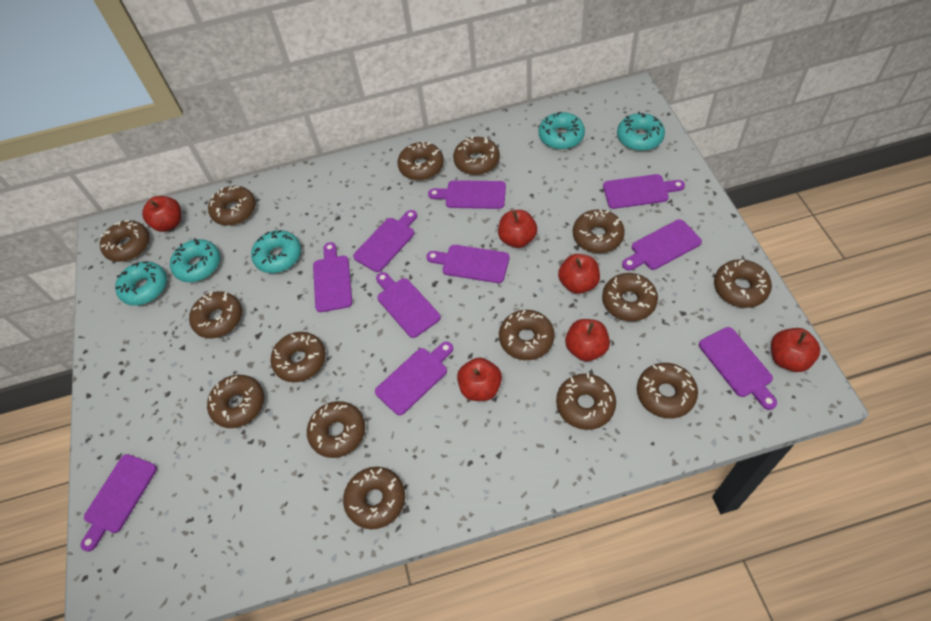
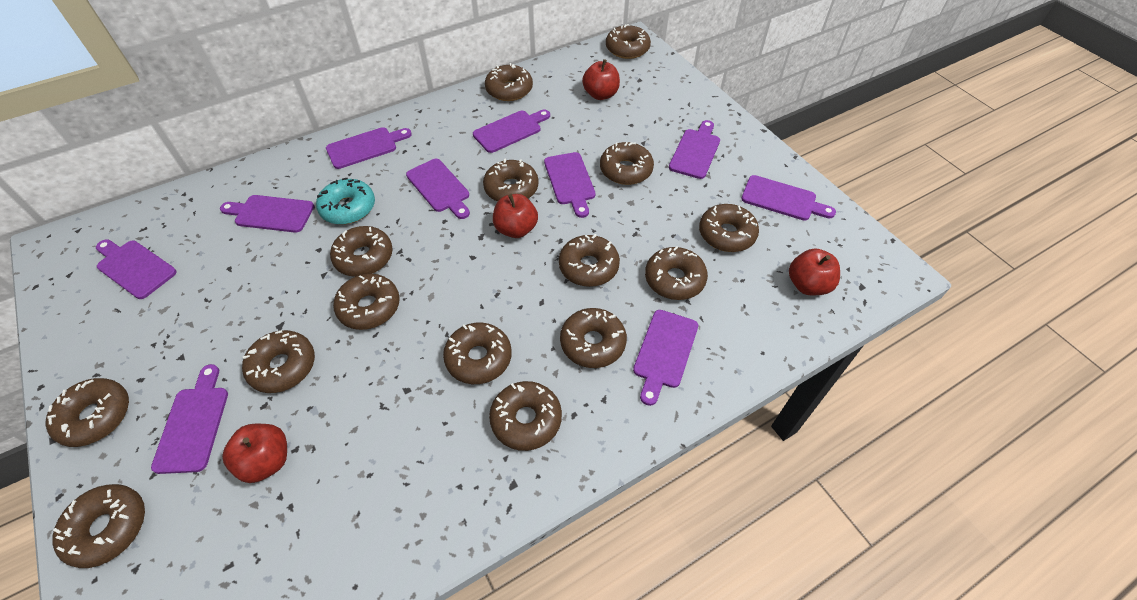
red apple: 6 -> 4
turquoise donut: 5 -> 1

